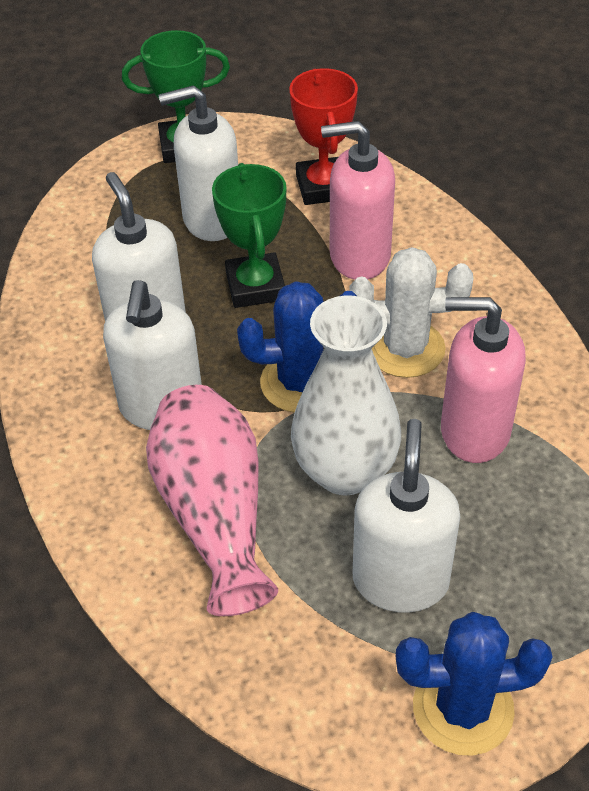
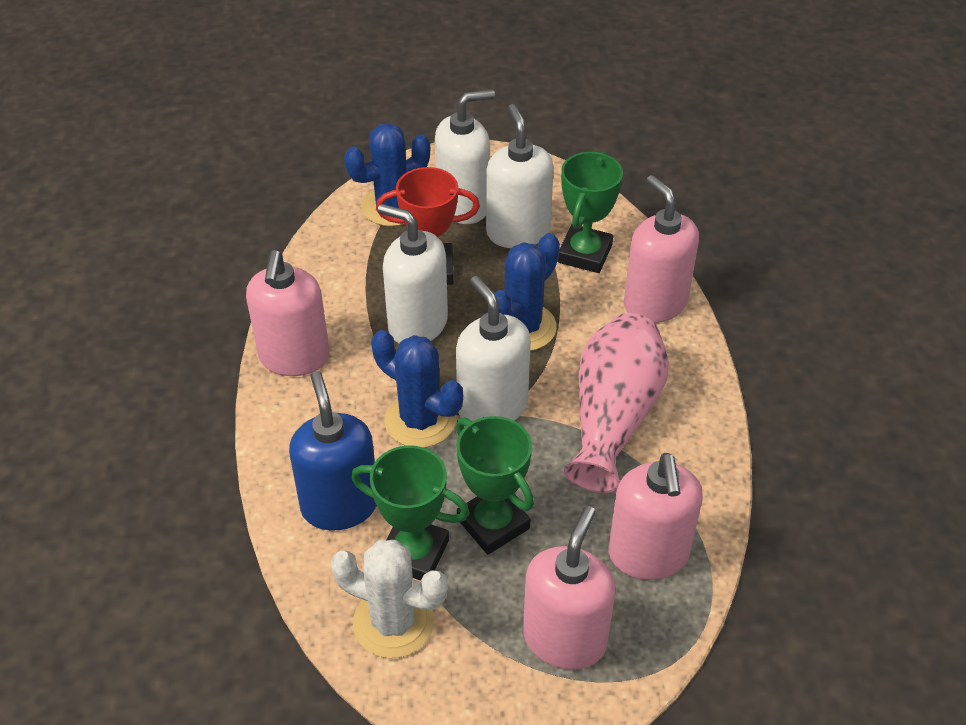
blue cactus: 2 -> 3
blue soap dispenser: 0 -> 1
green trophy: 2 -> 3
pink soap dispenser: 2 -> 4
white vase: 1 -> 0

